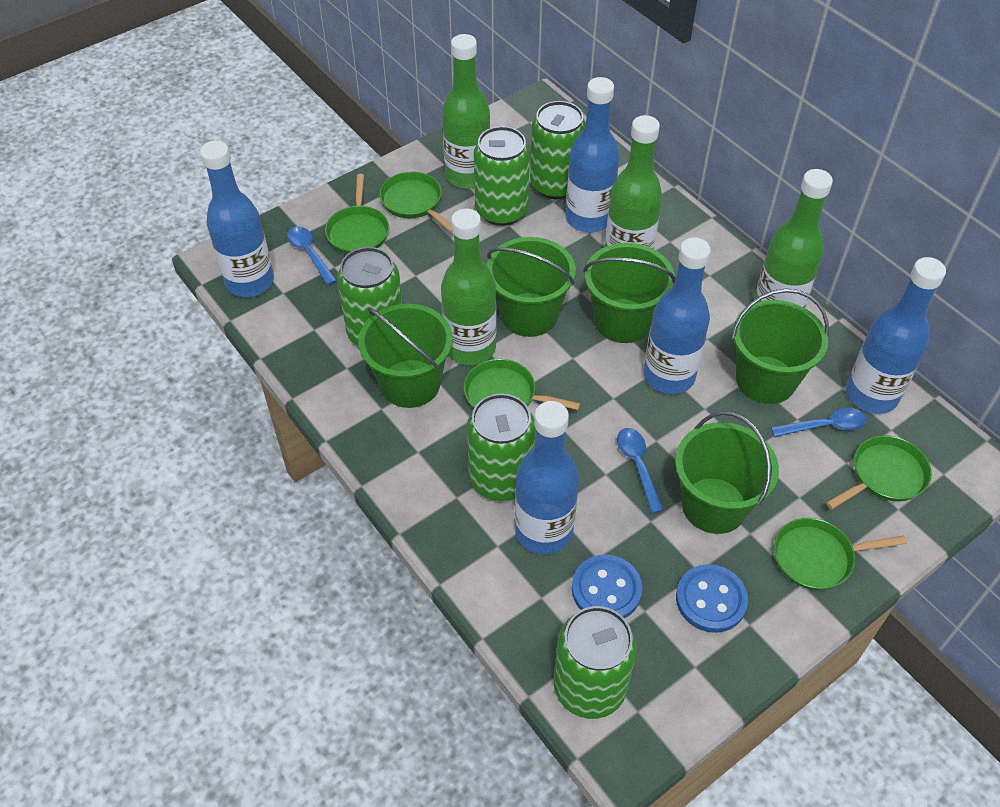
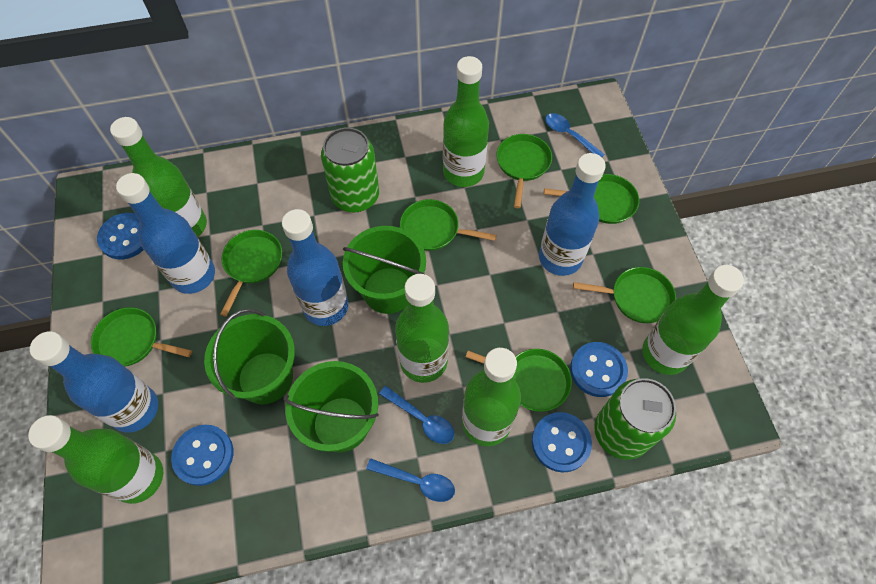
blue bottle: 5 -> 4
blue button: 2 -> 4
green bottle: 4 -> 6
green bucket: 5 -> 3
green can: 5 -> 2
green pan: 5 -> 7

